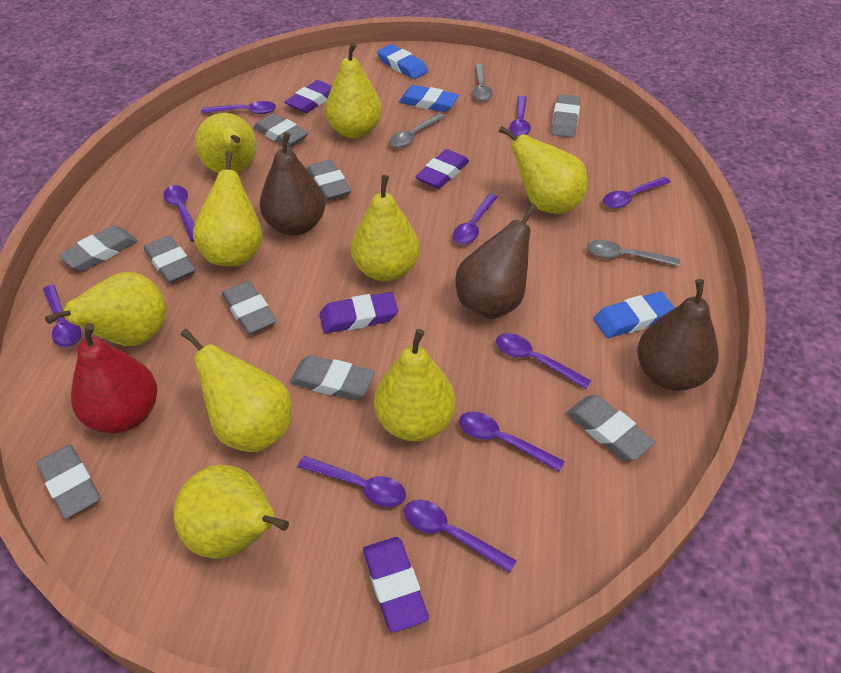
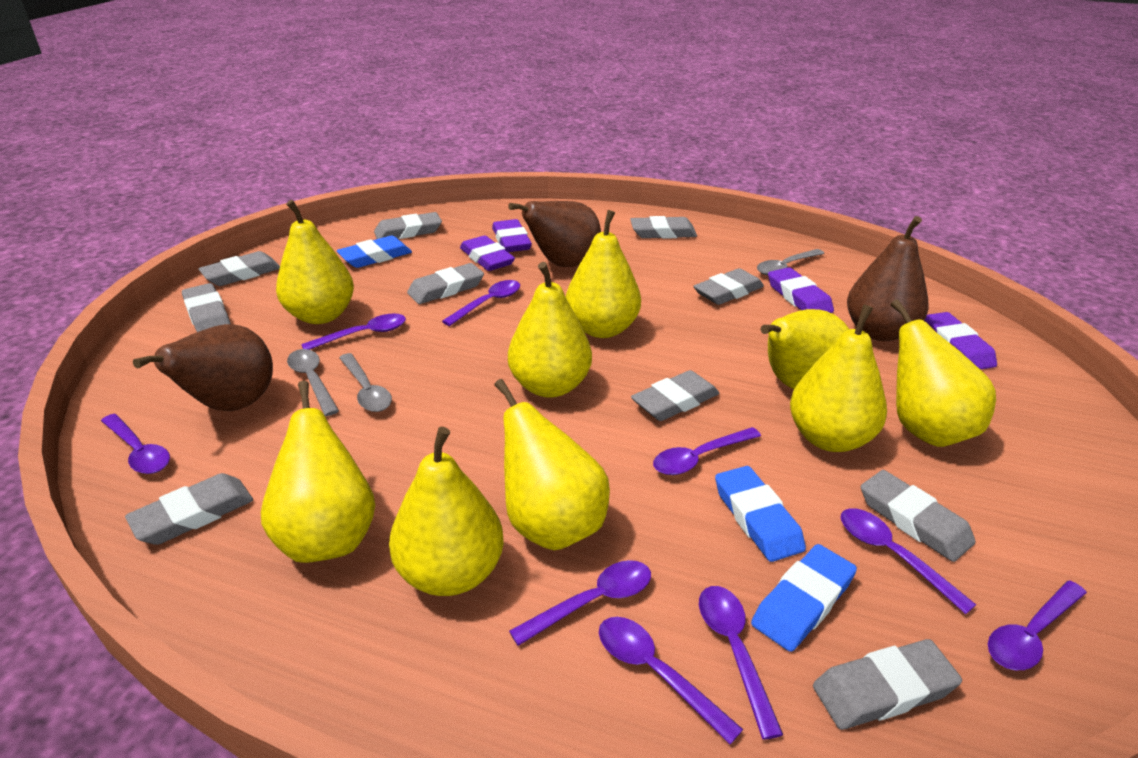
grey eraser: 9 -> 10
purple spoon: 10 -> 9
red pear: 1 -> 0

